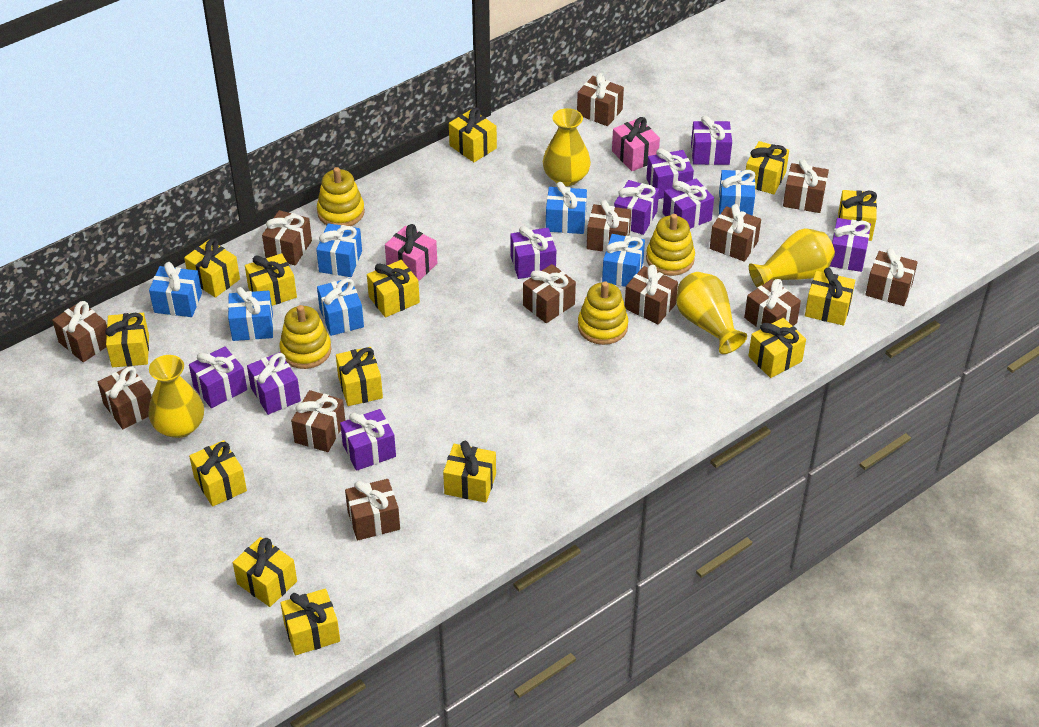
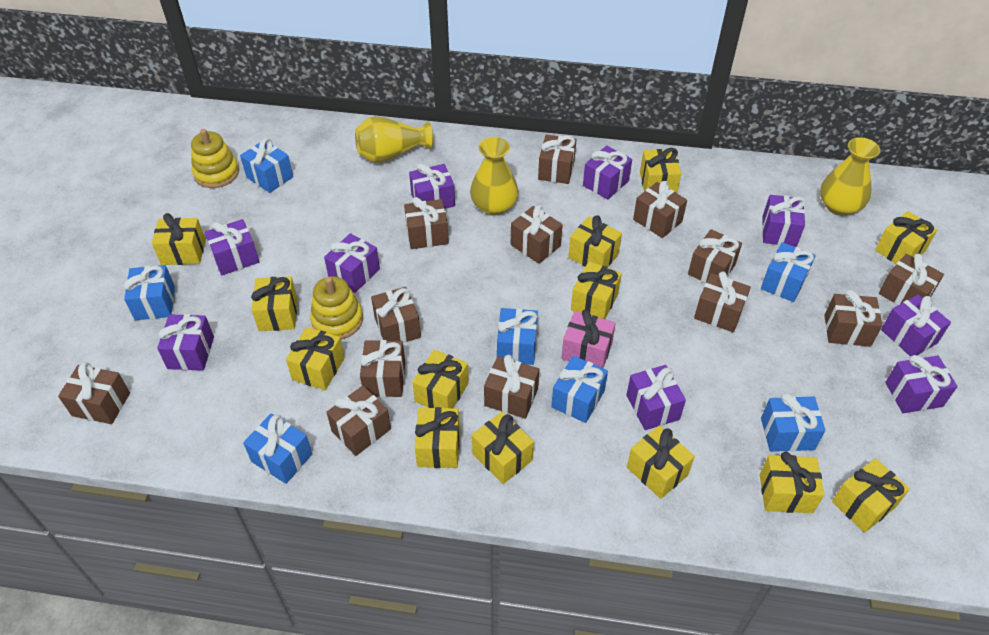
pink gift: 2 -> 1
yellow gift: 14 -> 13
yellow stacking toy: 4 -> 2
yellow vase: 4 -> 3

